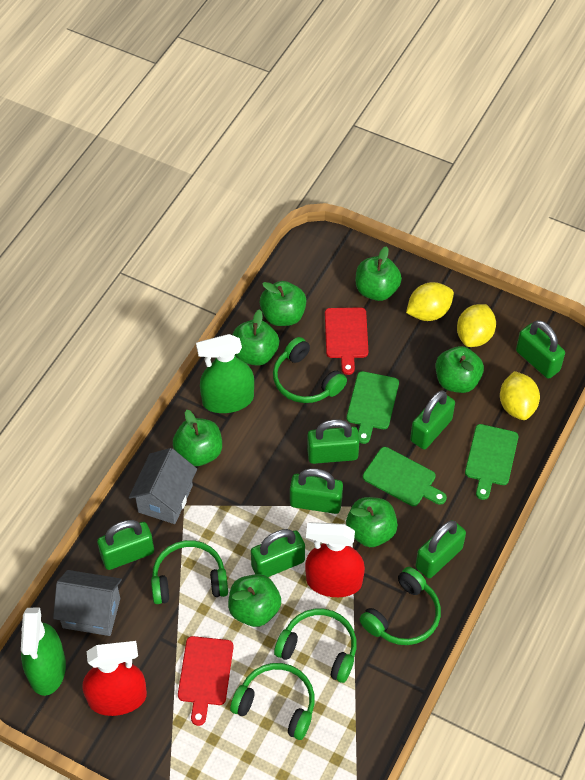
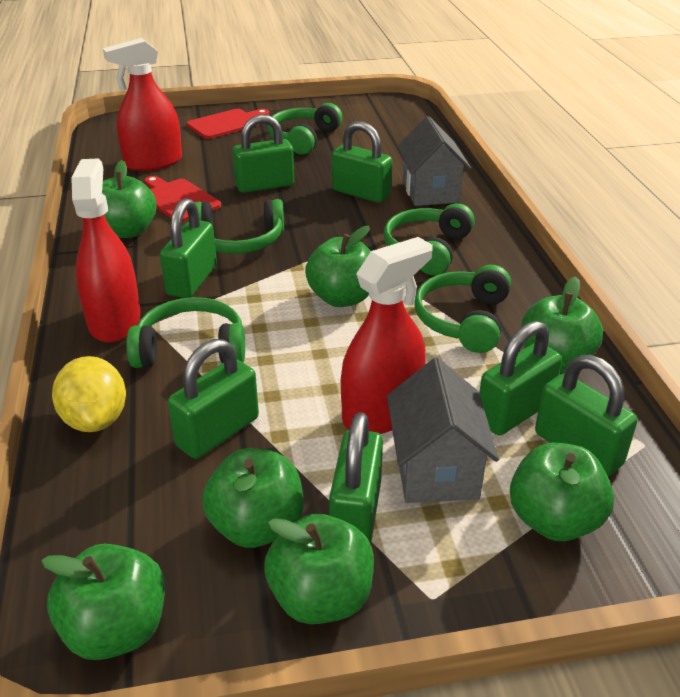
green cutting board: 3 -> 0
green spray bottle: 2 -> 0
red spray bottle: 2 -> 3
yellow lemon: 3 -> 1

